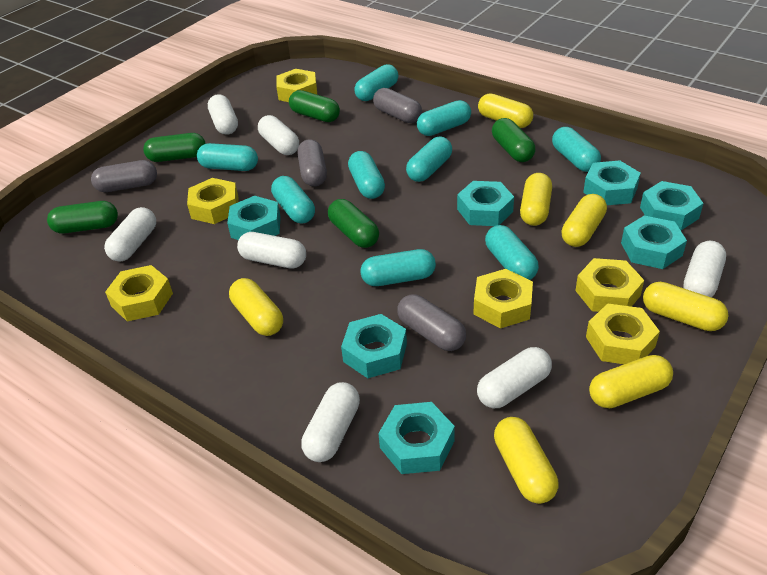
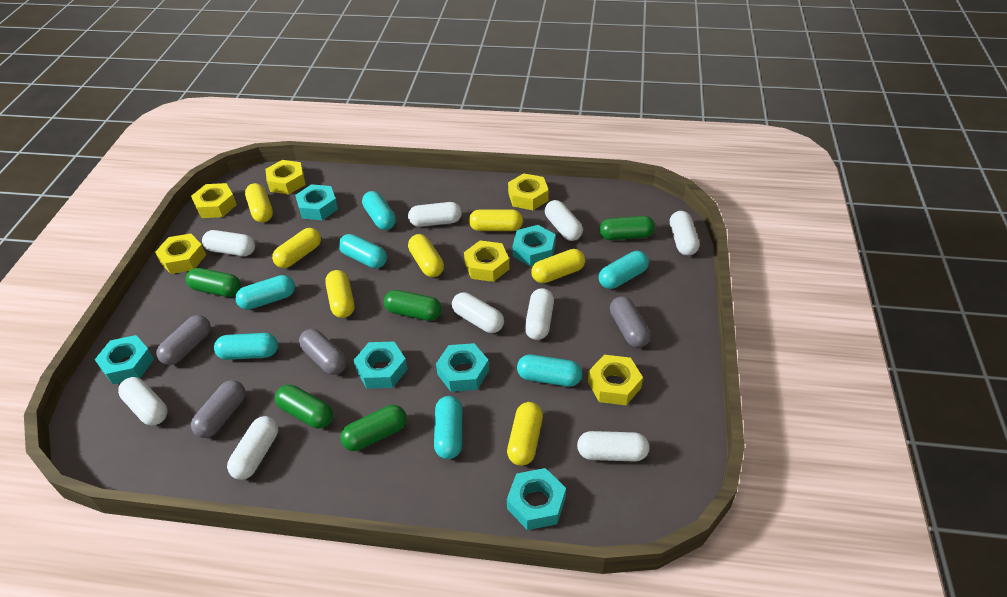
turquoise capsule: 9 -> 7
turquoise nut: 7 -> 6
white capsule: 7 -> 9

